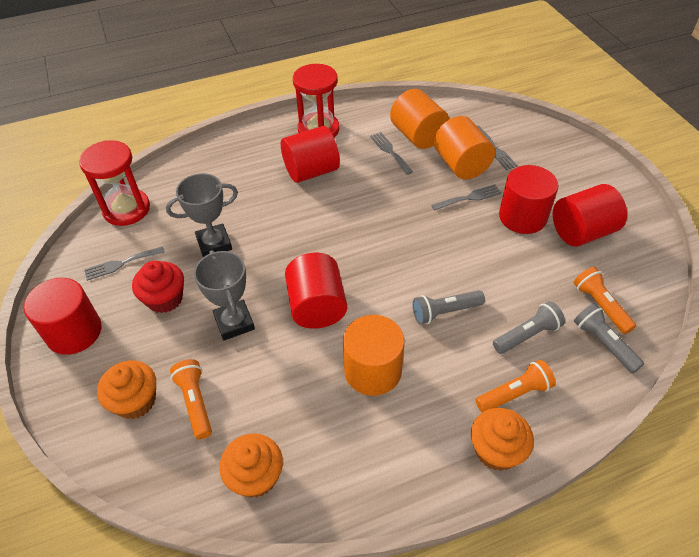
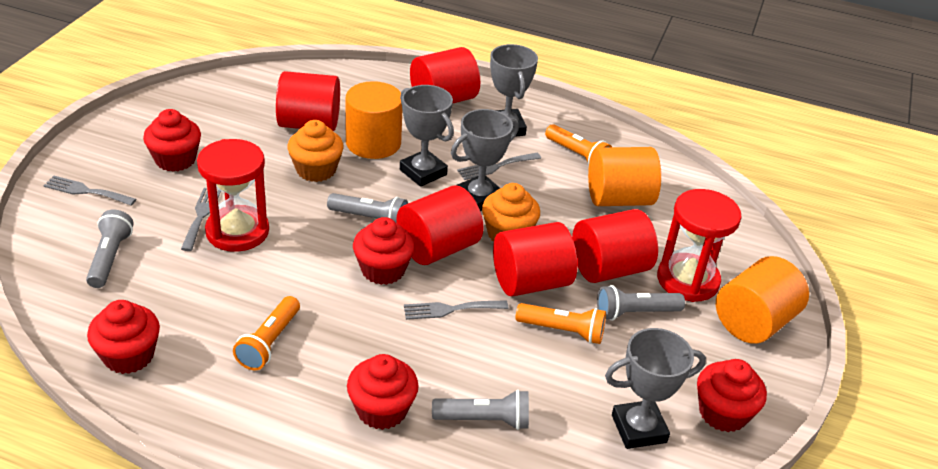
grey flashlight: 3 -> 4
grey trophy: 2 -> 4
orange cupcake: 3 -> 2
red cupcake: 1 -> 5

